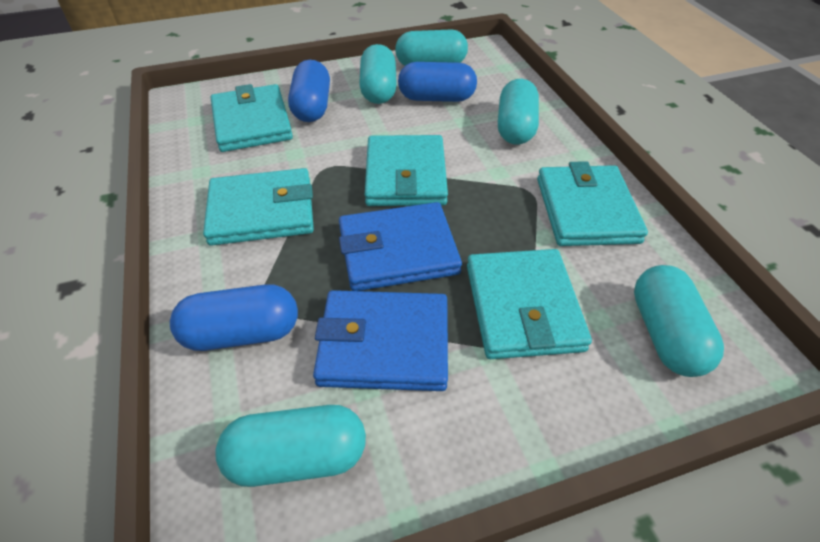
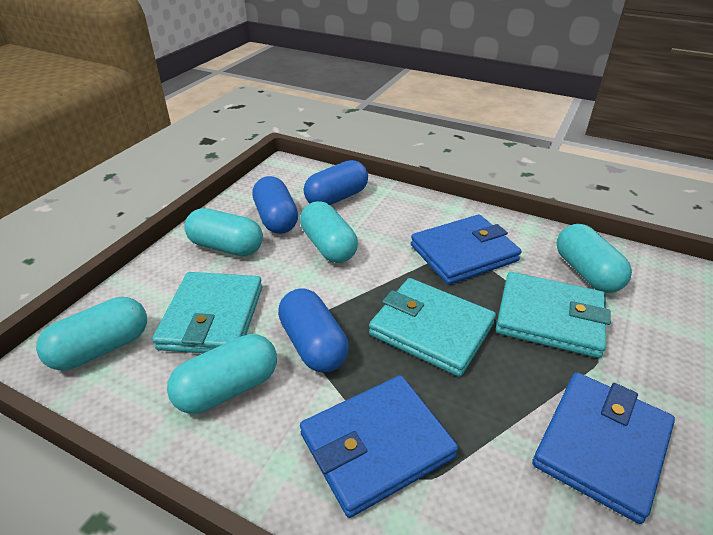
blue wallet: 2 -> 3
turquoise wallet: 5 -> 3

